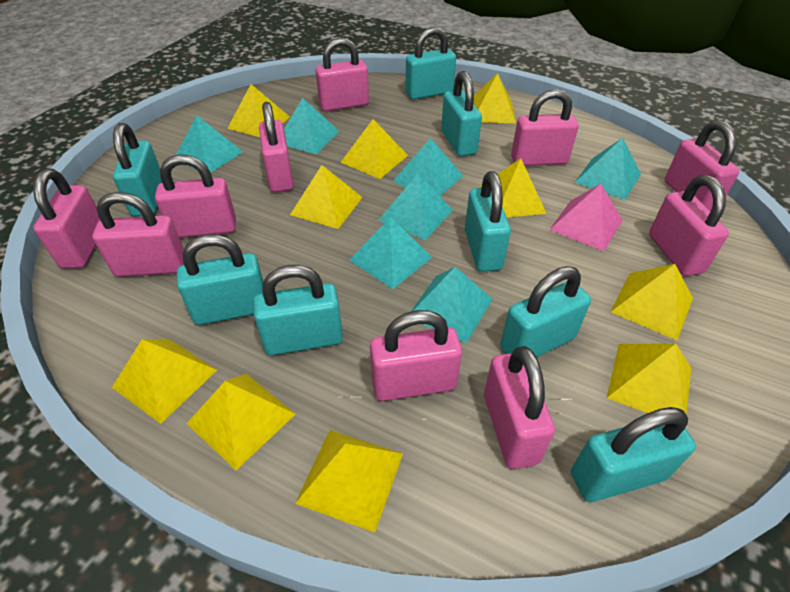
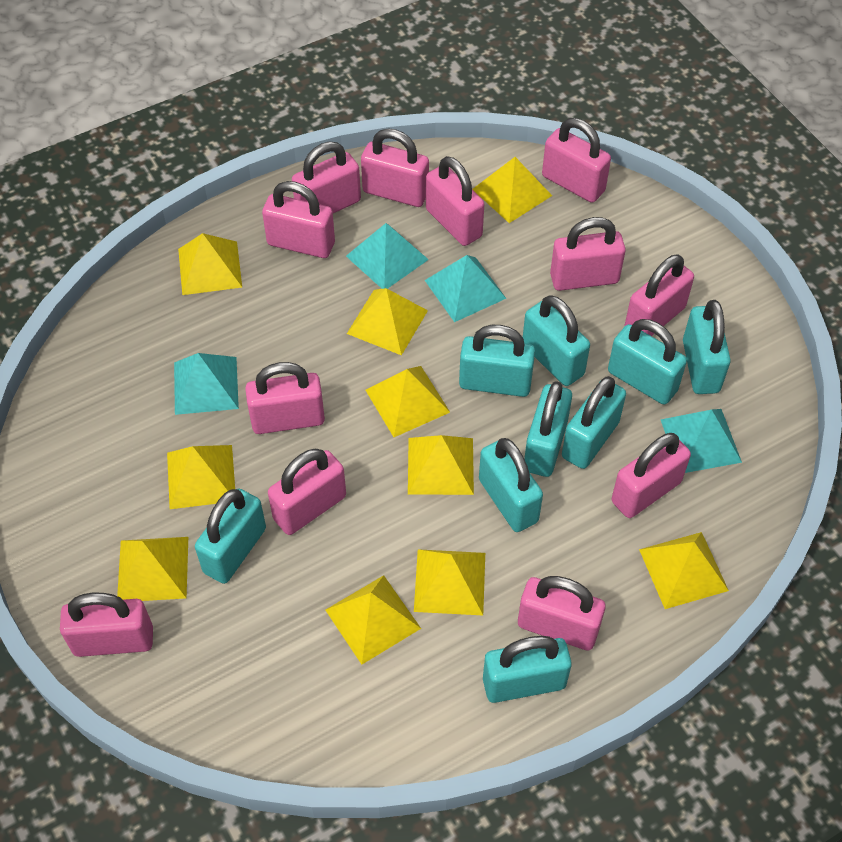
pink padlock: 10 -> 12
pink pyramid: 1 -> 0
turquoise padlock: 8 -> 9
turquoise pyramid: 7 -> 4

